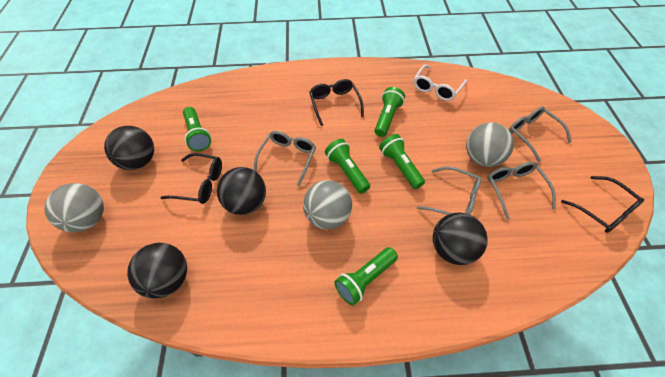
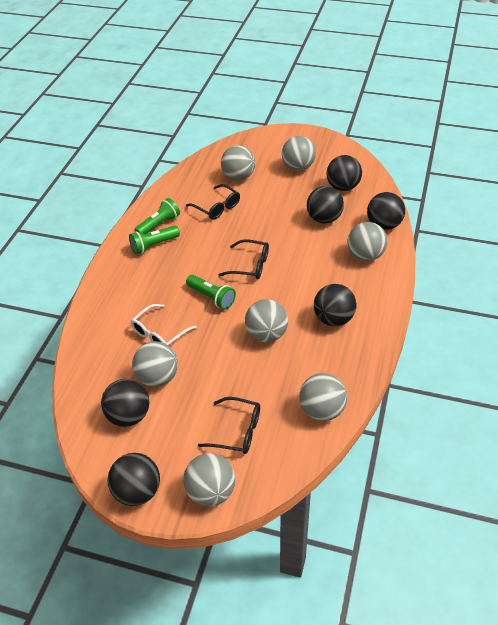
black ball: 4 -> 6
green flashlight: 5 -> 3
grey ball: 3 -> 7
grey glasses: 4 -> 0

